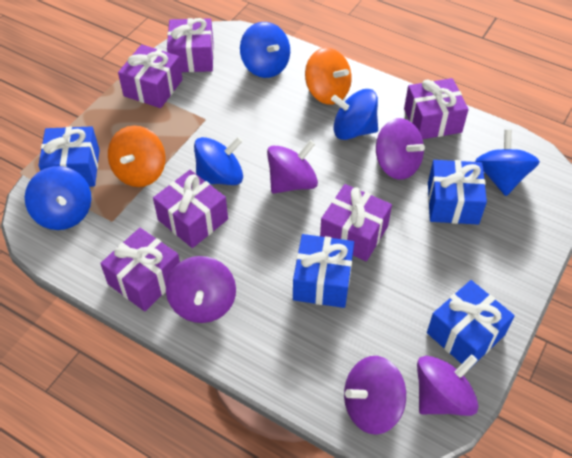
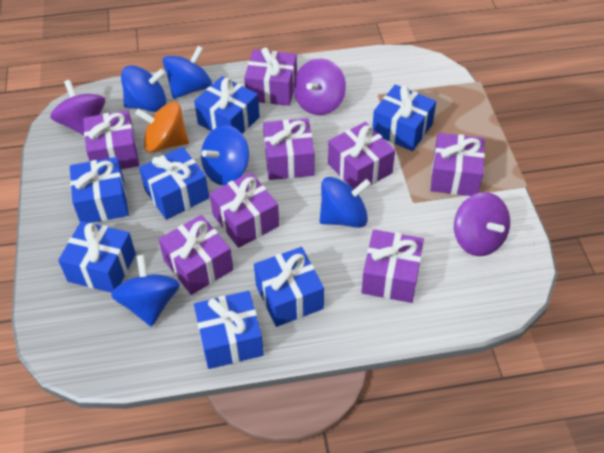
blue gift: 4 -> 7
orange spinning top: 2 -> 1
purple gift: 6 -> 8
purple spinning top: 5 -> 3

